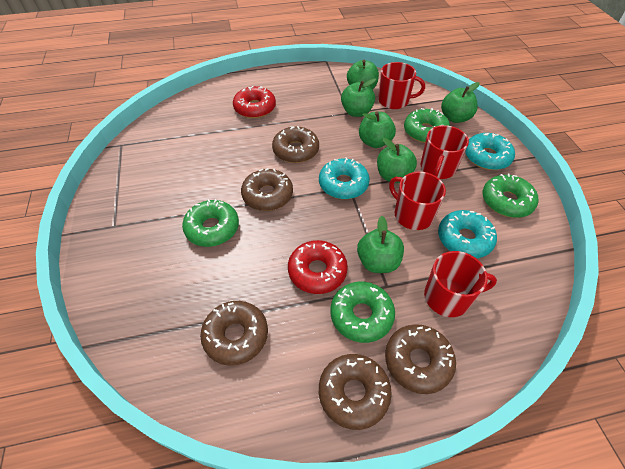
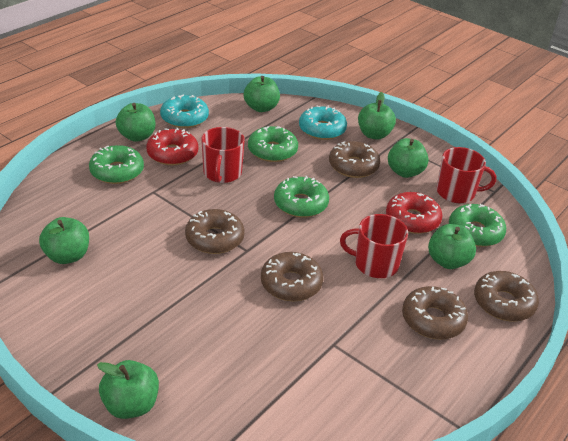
green apple: 6 -> 7
red mug: 4 -> 3
turquoise donut: 3 -> 2

